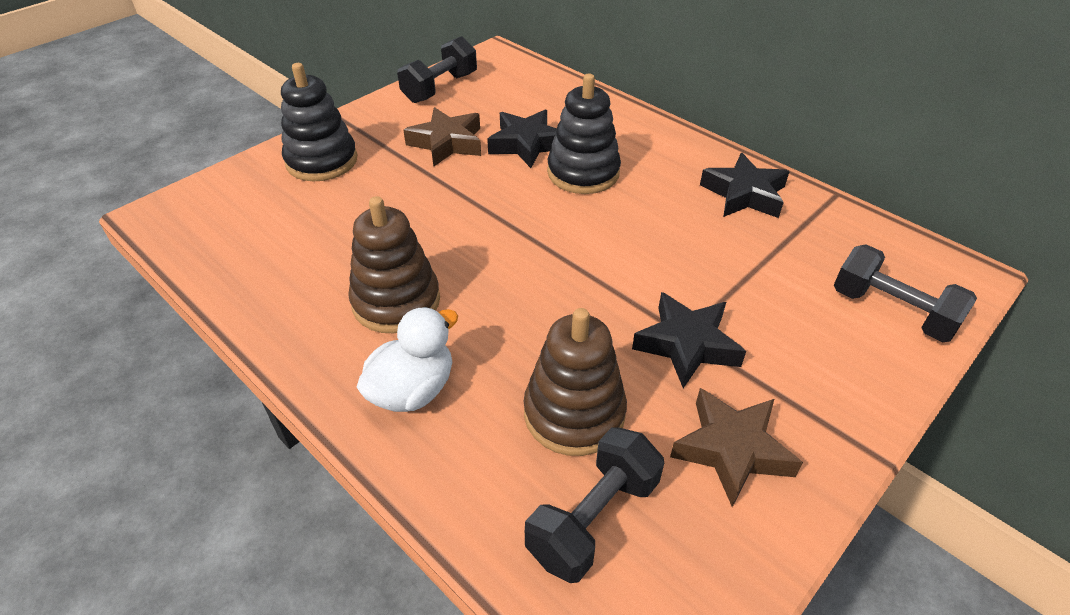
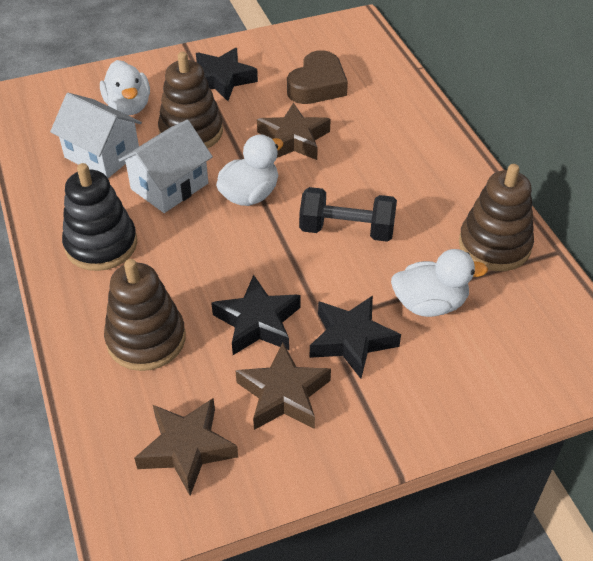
black dumbbell: 3 -> 1
black stacking toy: 2 -> 1
brown heart: 0 -> 1
brown stacking toy: 2 -> 3
brown star: 2 -> 3
white duck: 1 -> 3
white house: 0 -> 2

